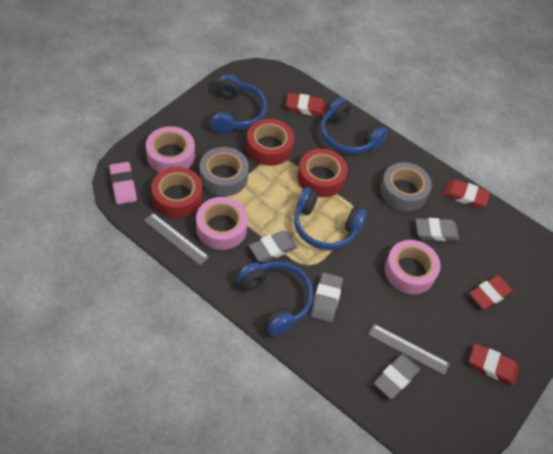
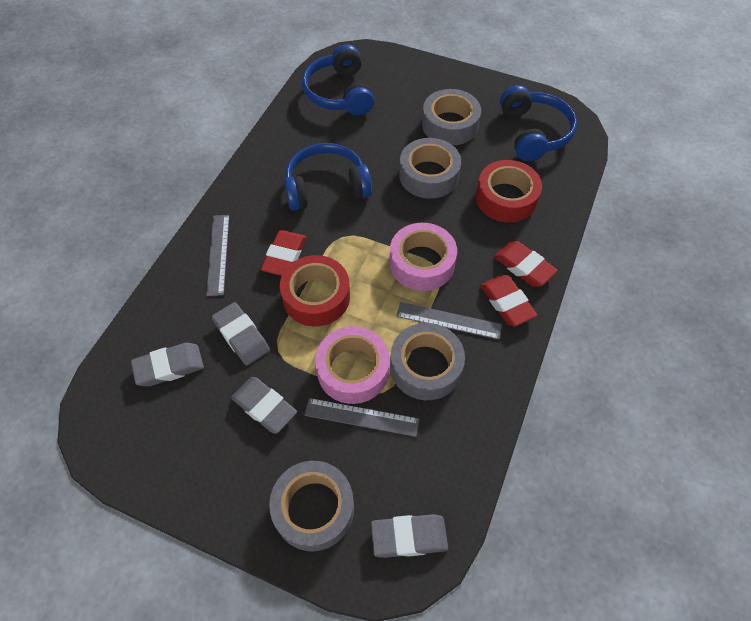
blue headphones: 4 -> 3
grey ruler: 2 -> 3
grey tape: 2 -> 4
pink eraser: 1 -> 0
pink tape: 3 -> 2
red eraser: 4 -> 3
red tape: 3 -> 2

